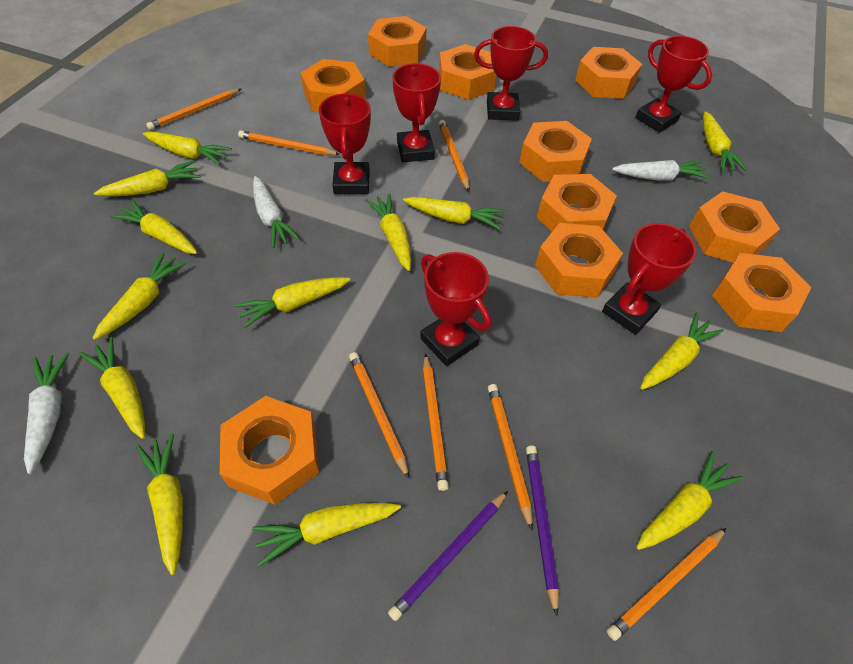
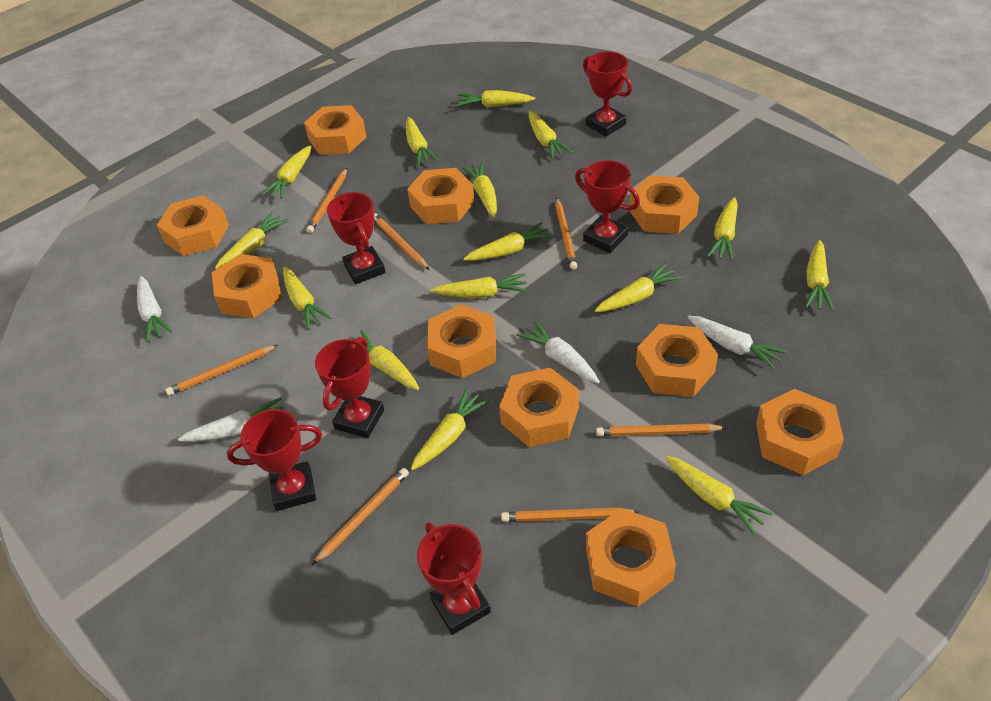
purple pencil: 2 -> 0
white carrot: 3 -> 4
yellow carrot: 13 -> 15

